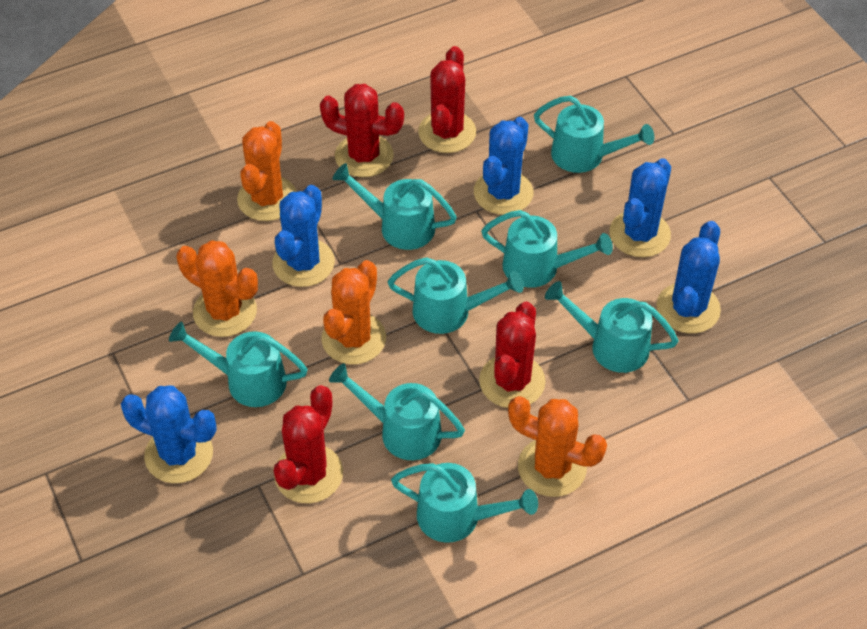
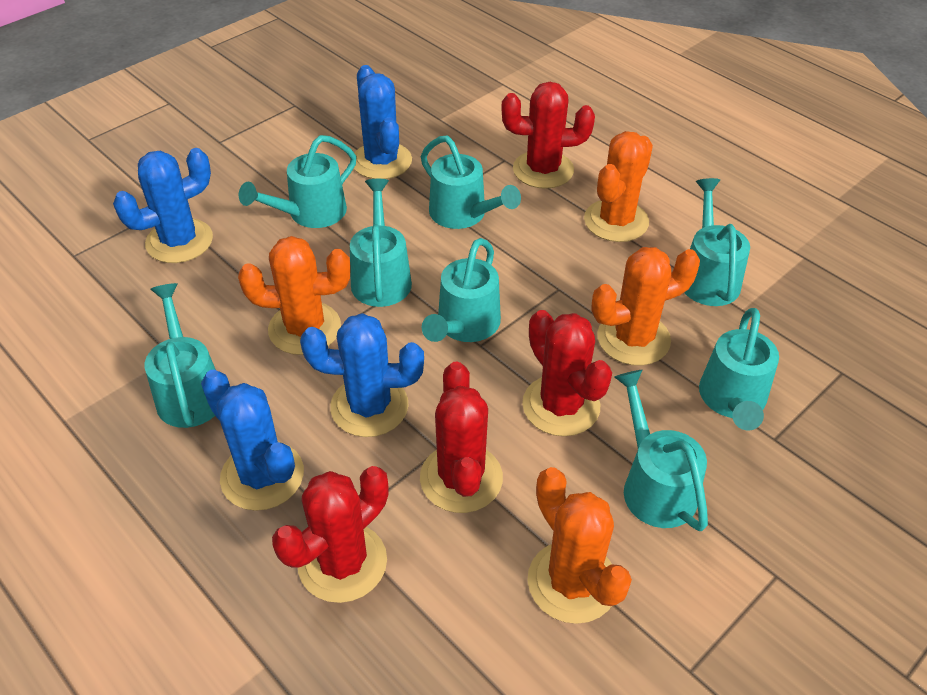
blue cactus: 5 -> 4

